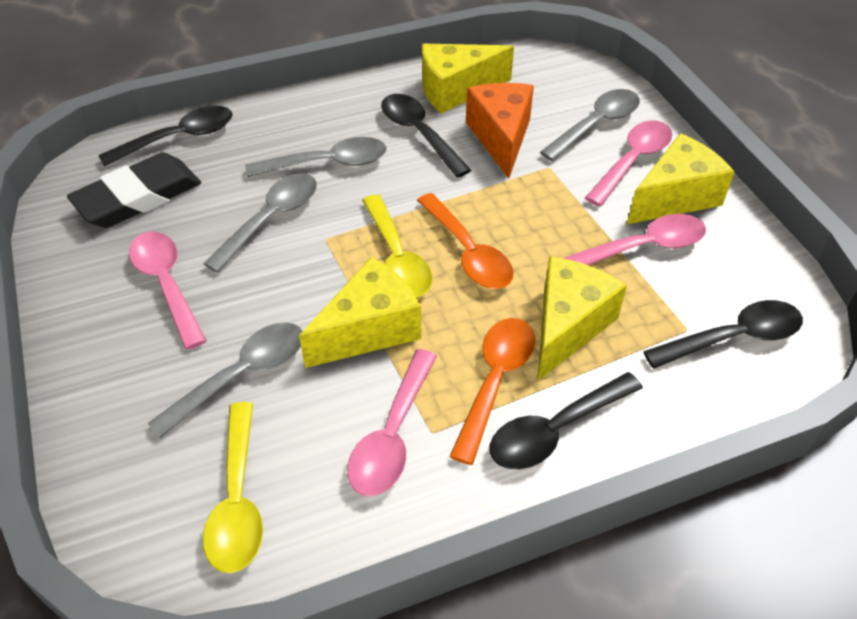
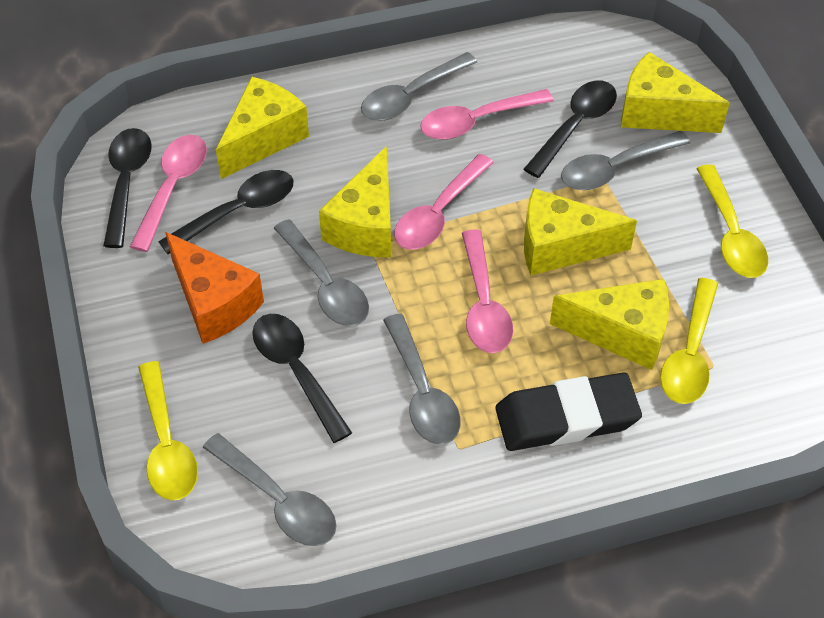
grey spoon: 4 -> 5
orange spoon: 2 -> 0
yellow cheese: 4 -> 5
yellow spoon: 2 -> 3

